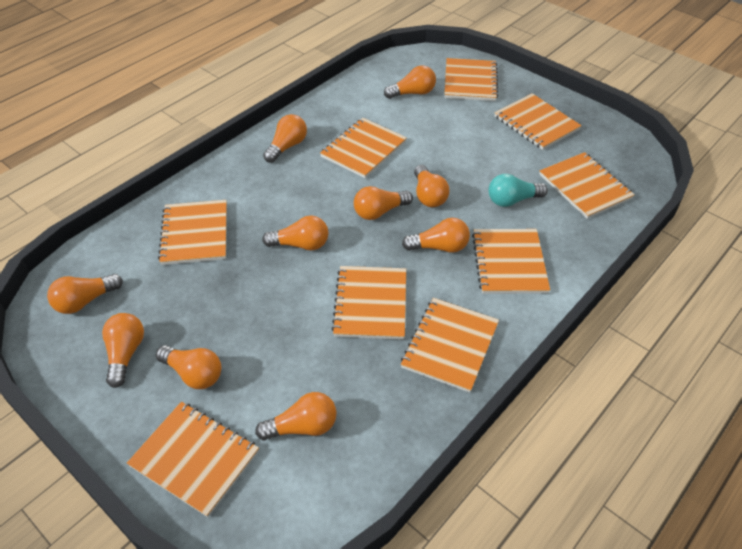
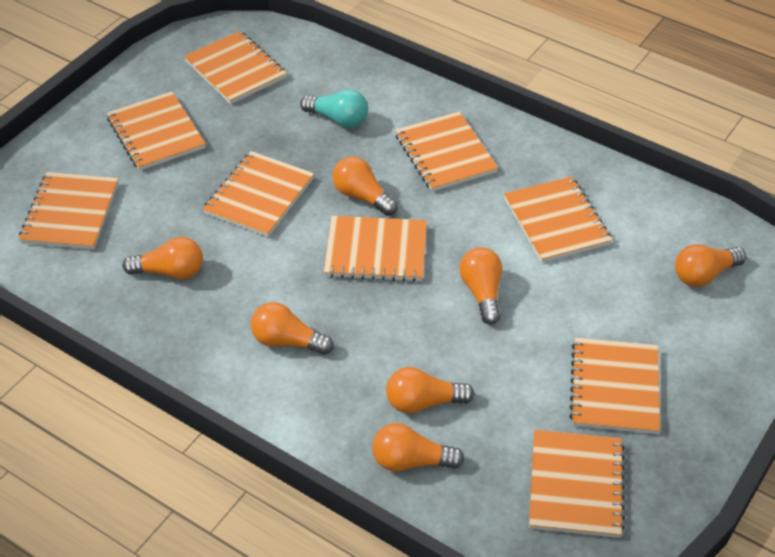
orange light bulb: 10 -> 7

